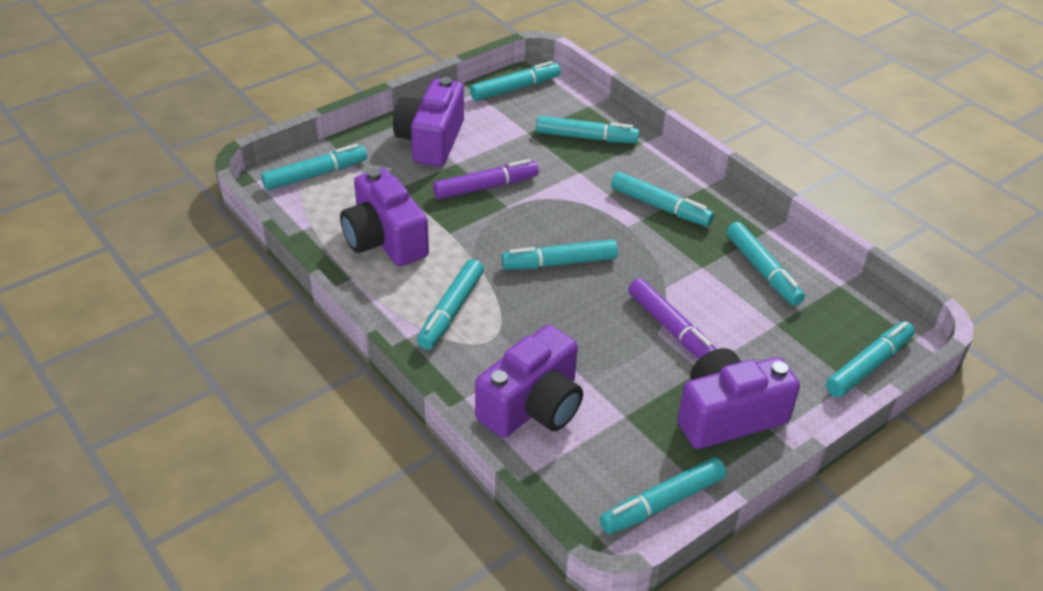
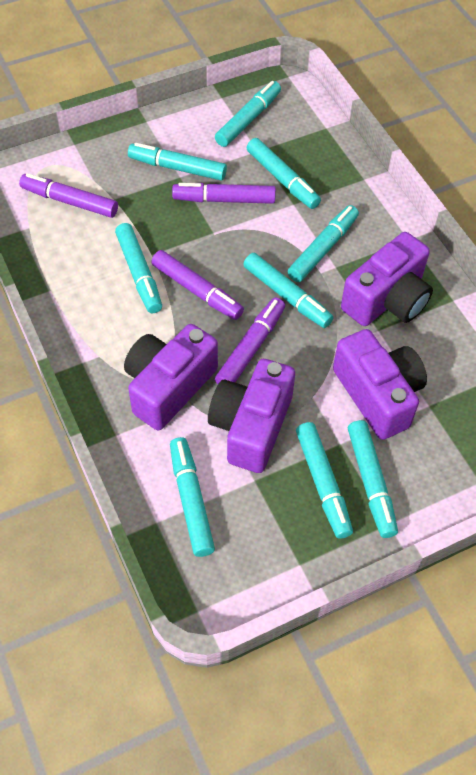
purple marker: 2 -> 4

